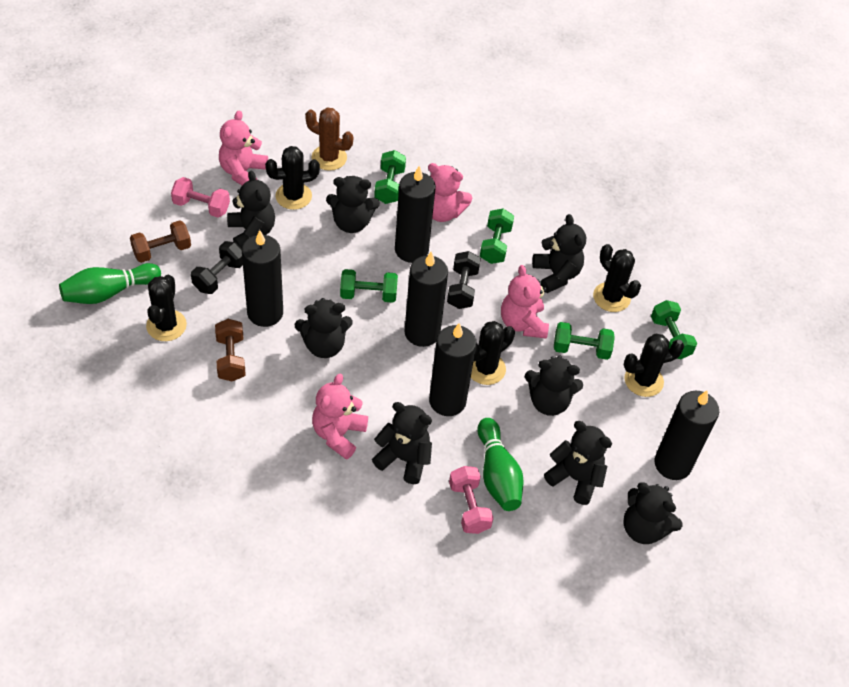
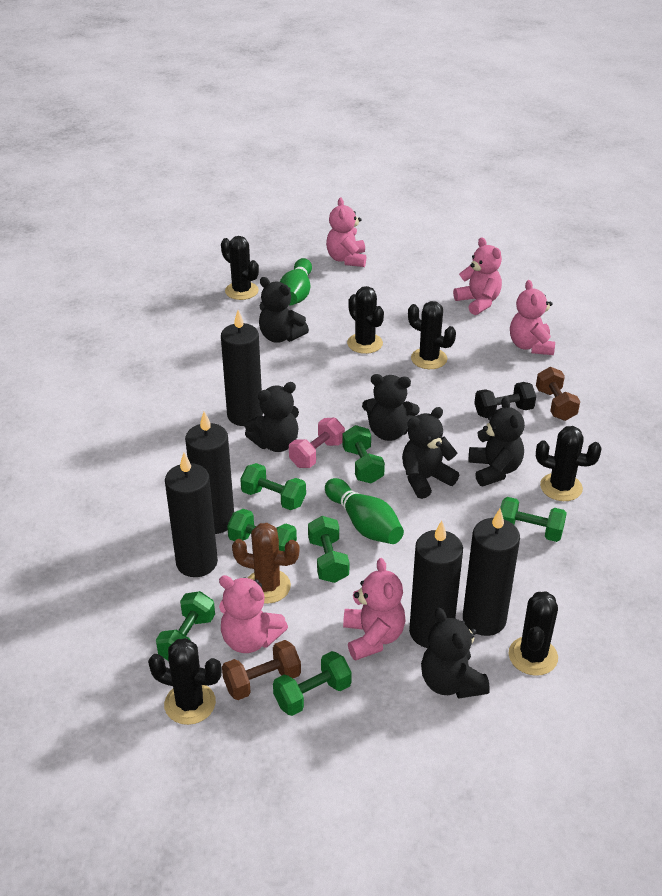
black cactus: 5 -> 6
black dumbbell: 2 -> 1
black teddy bear: 8 -> 6
green dumbbell: 5 -> 7
pink dumbbell: 2 -> 1
pink teddy bear: 4 -> 5

